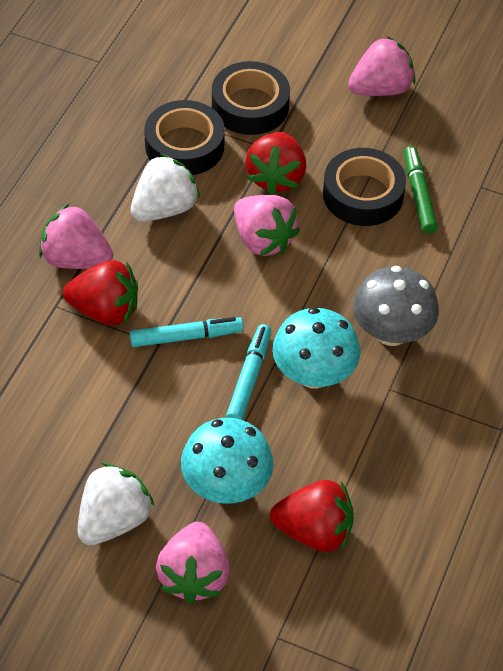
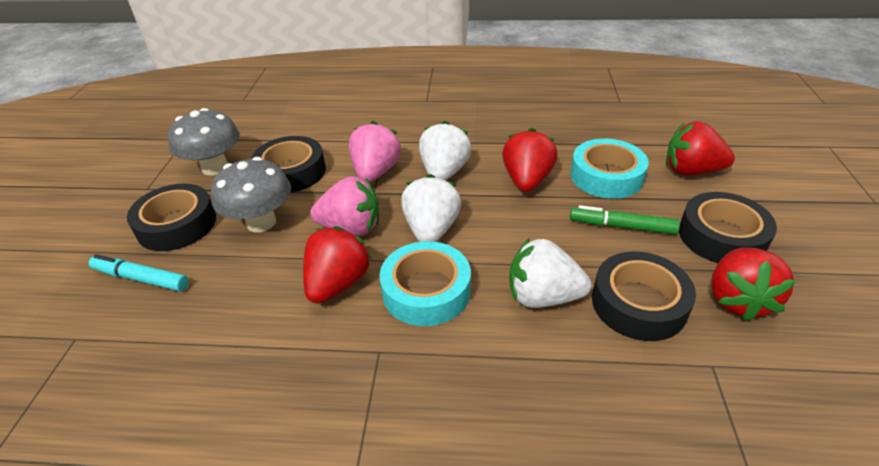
black tape: 3 -> 4
grey mushroom: 1 -> 2
pink strawberry: 4 -> 2
red strawberry: 3 -> 4
turquoise marker: 2 -> 1
turquoise mushroom: 2 -> 0
turquoise tape: 0 -> 2
white strawberry: 2 -> 3

